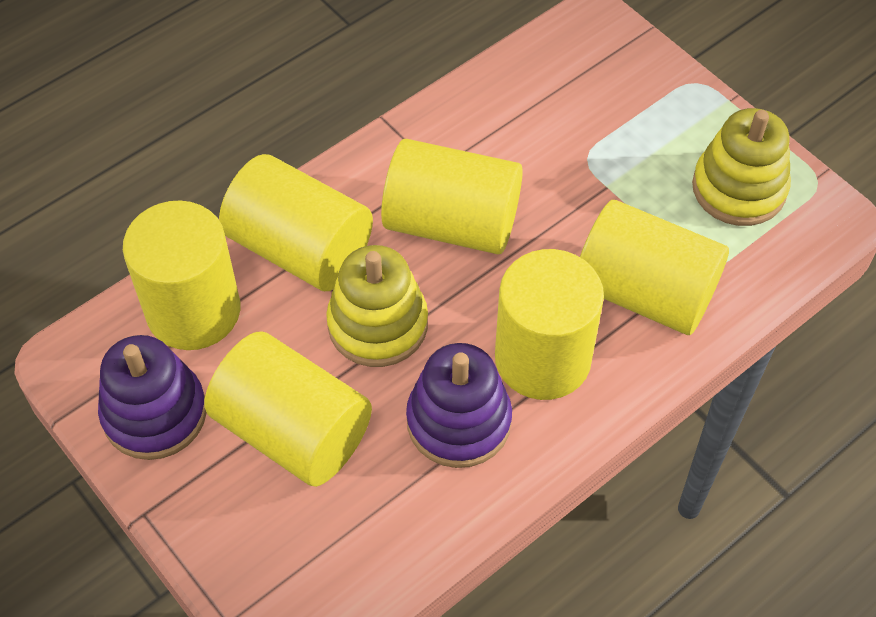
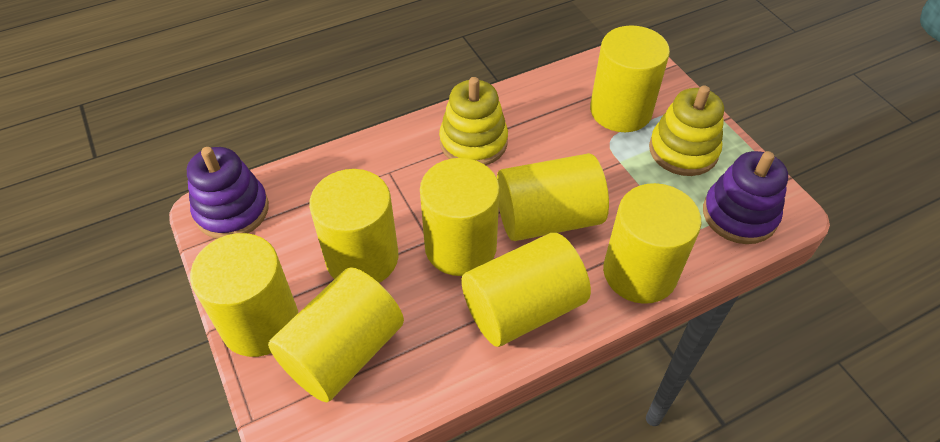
yellow cylinder: 6 -> 8

